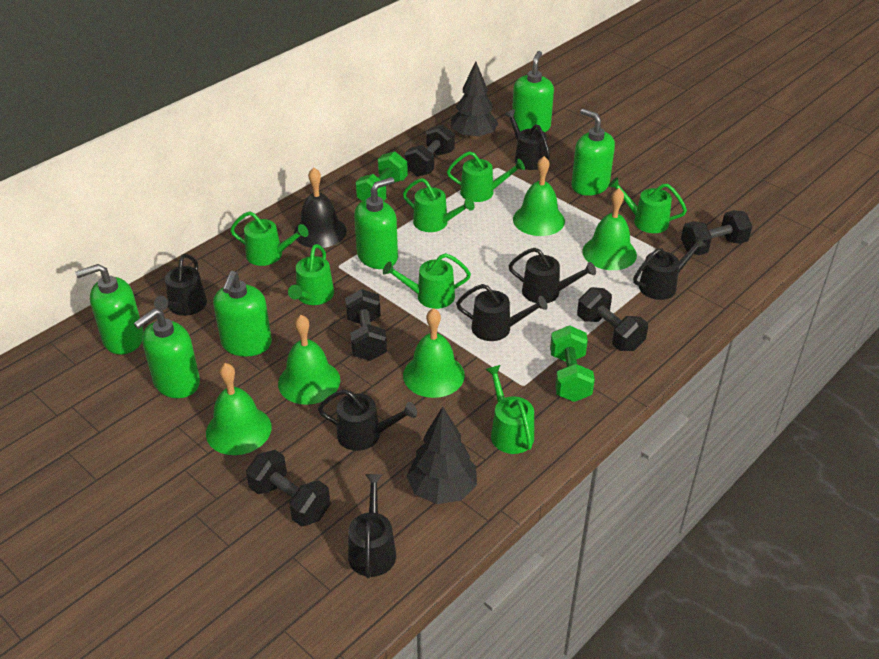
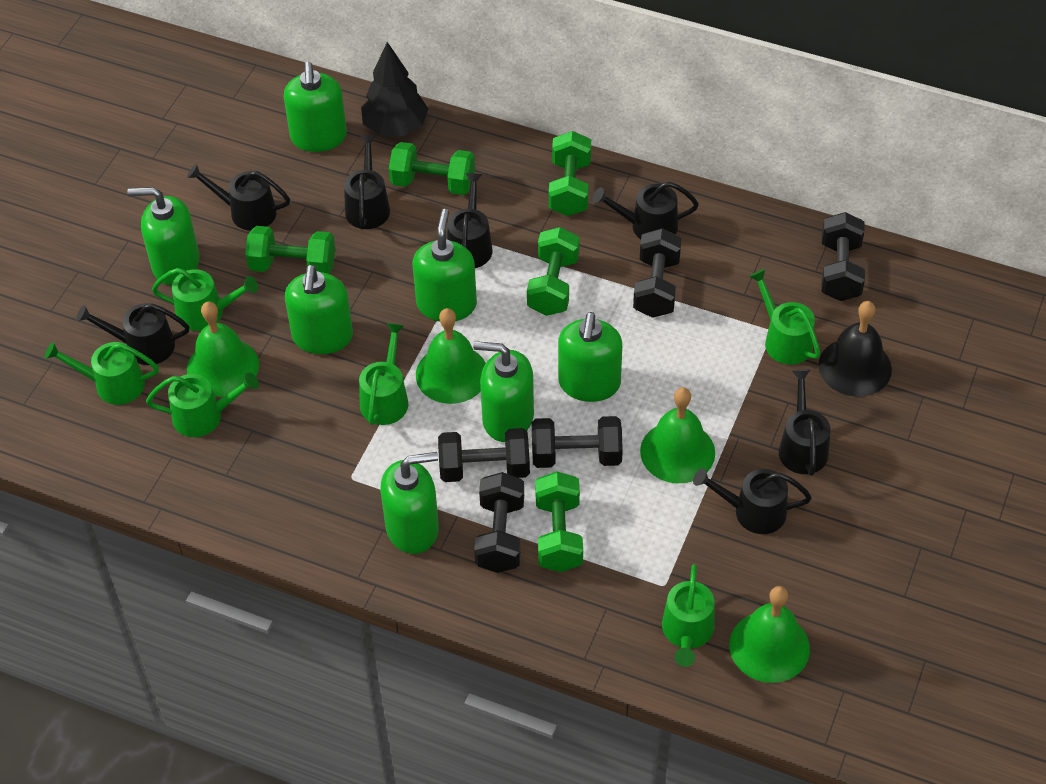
black tree: 2 -> 1
green bell: 5 -> 4
green dumbbell: 2 -> 5
green soap dispenser: 6 -> 7
green watering can: 7 -> 6

